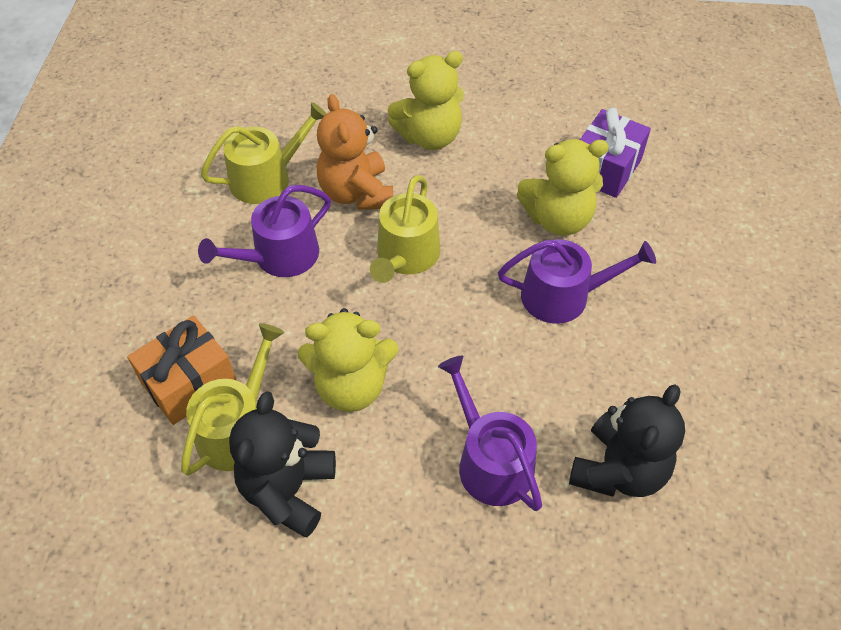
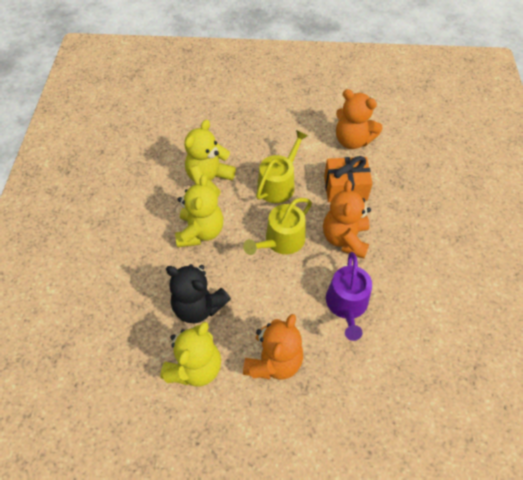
black teddy bear: 2 -> 1
orange teddy bear: 1 -> 3
purple gift: 1 -> 0
purple watering can: 3 -> 1
yellow watering can: 3 -> 2

